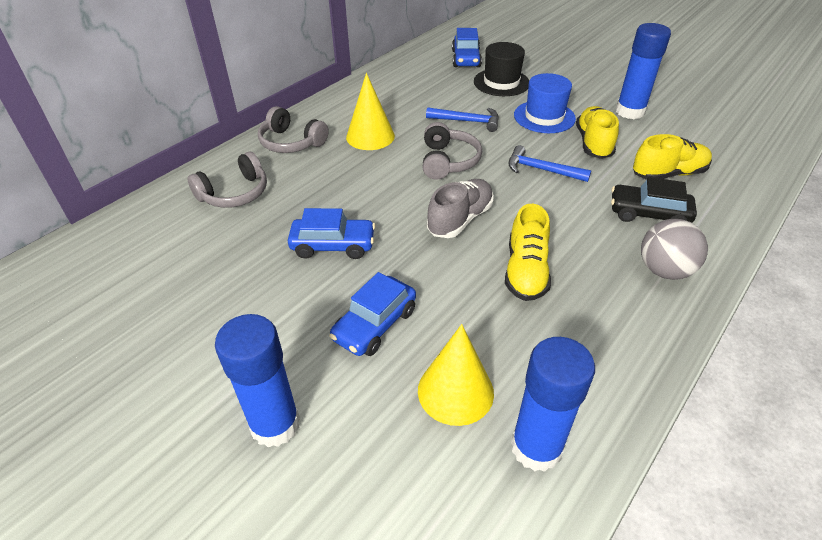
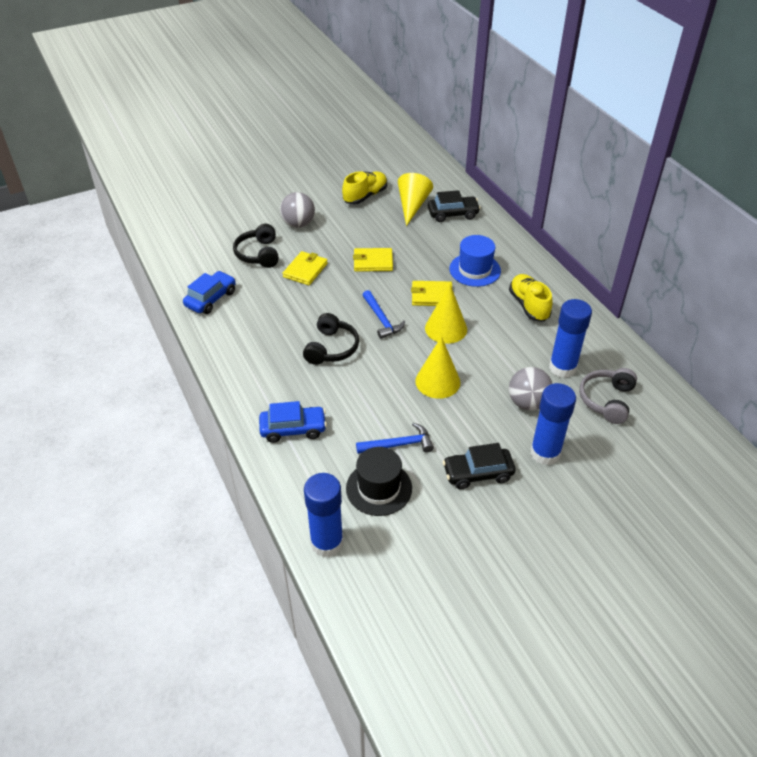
black car: 1 -> 2
black headphones: 0 -> 2
blue car: 3 -> 2
grey ball: 1 -> 2
grey headphones: 3 -> 1
grey shoe: 1 -> 0
yellow cone: 2 -> 3
yellow shoe: 3 -> 2
yellow wallet: 0 -> 3

